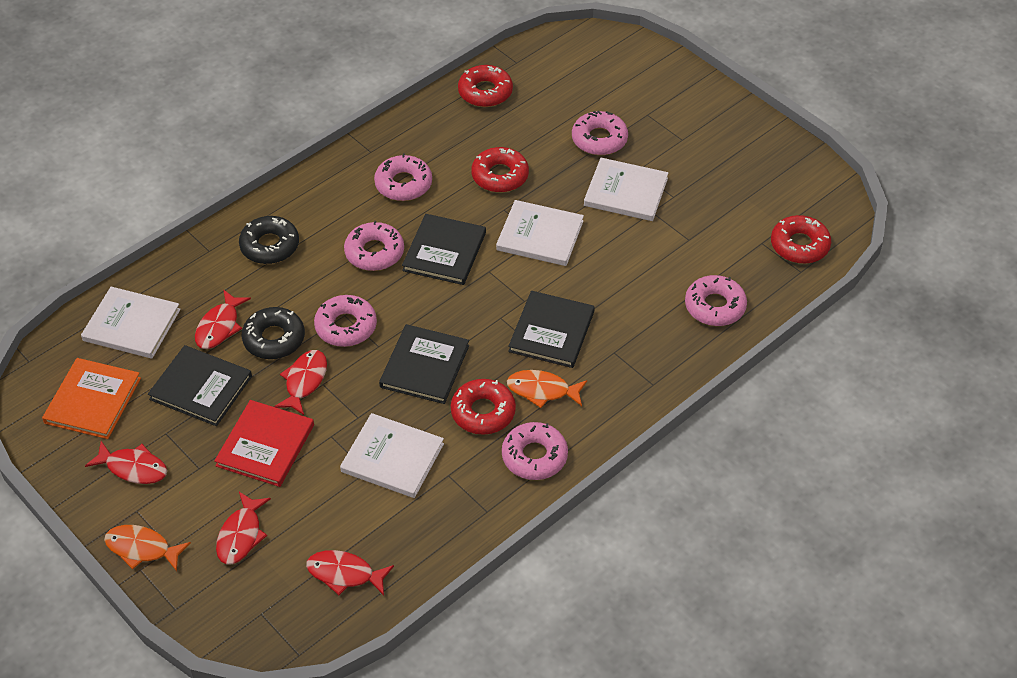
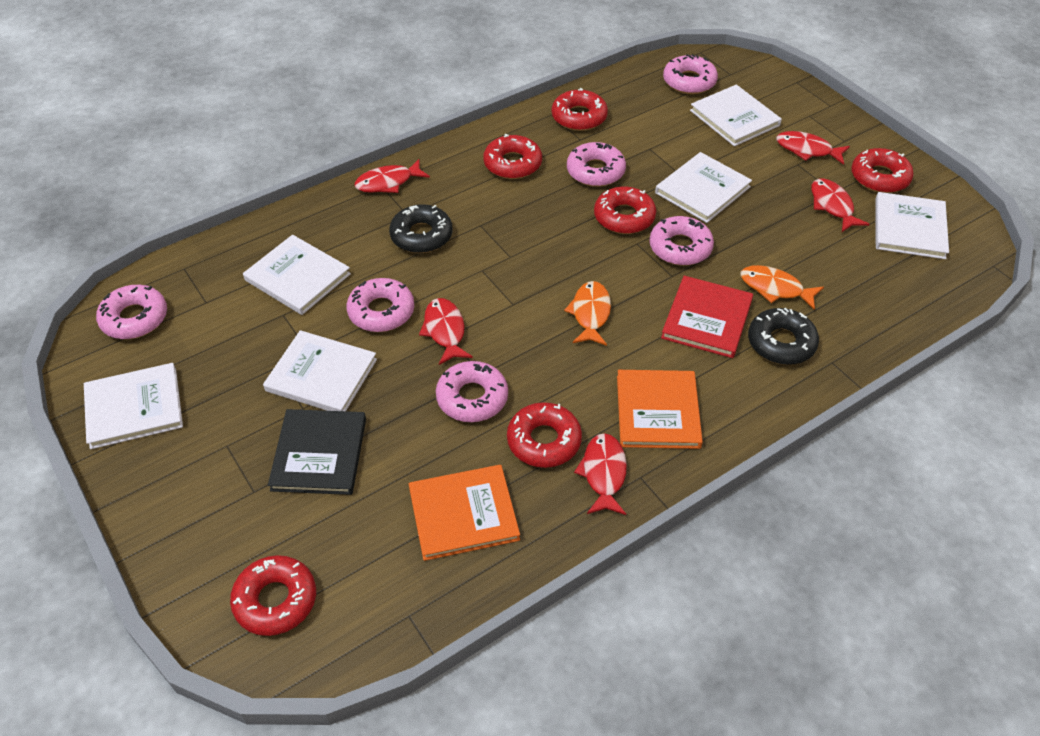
black book: 4 -> 1
orange book: 1 -> 2
red donut: 4 -> 6
white book: 4 -> 6

